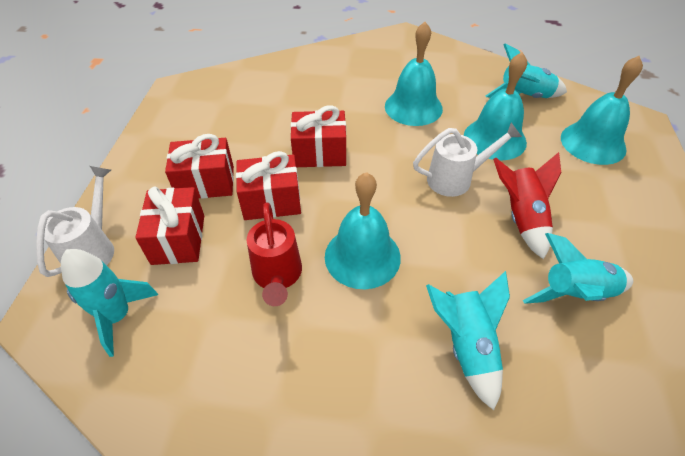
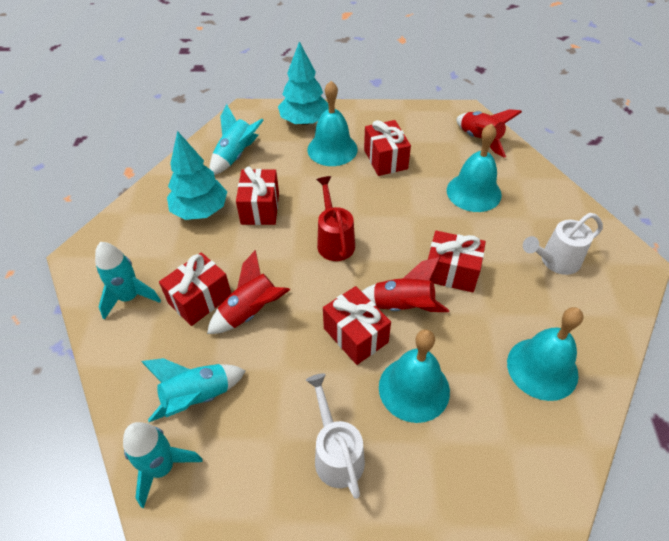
red gift: 4 -> 5
red rocket: 1 -> 3
turquoise tree: 0 -> 2

